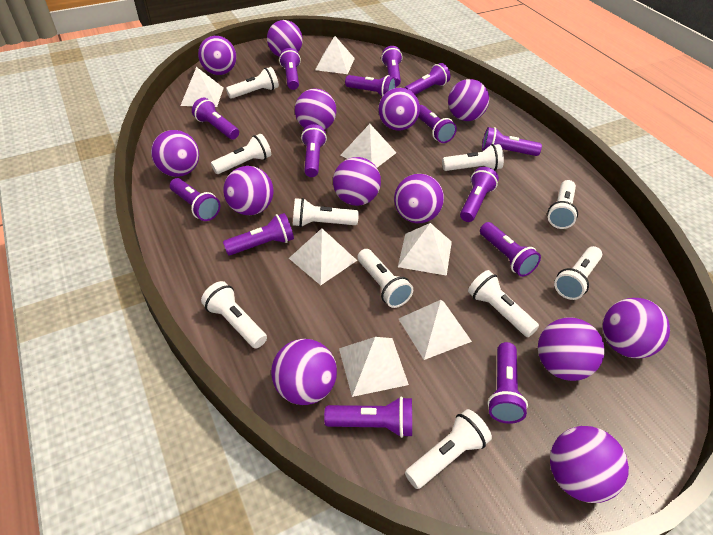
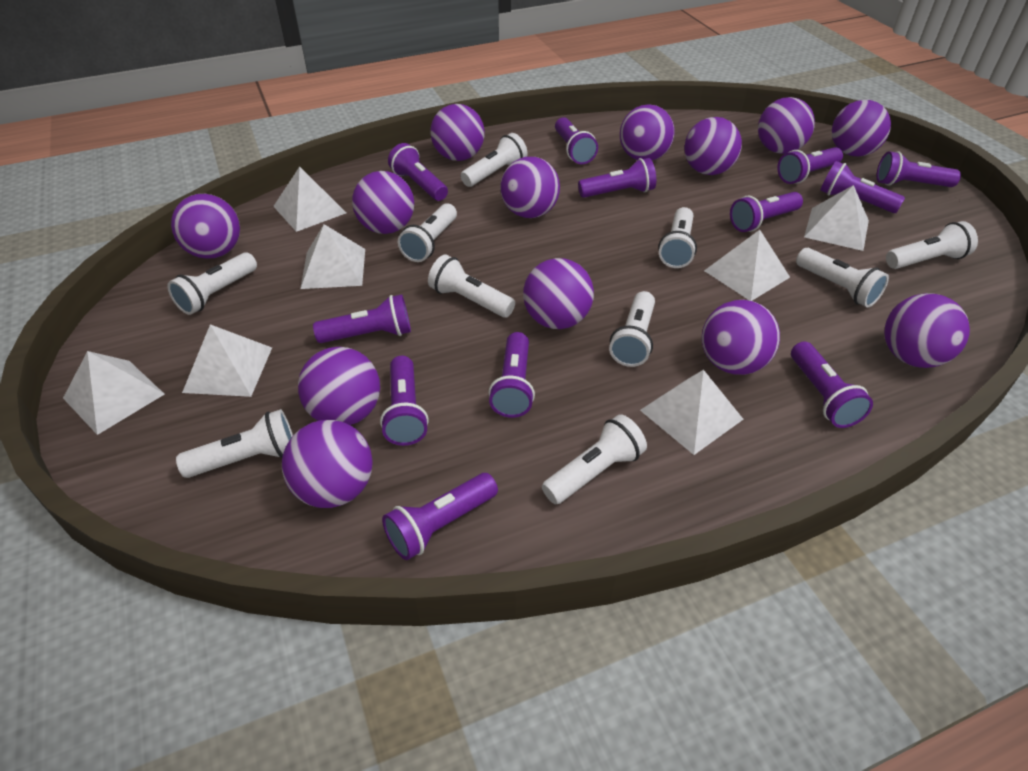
purple flashlight: 14 -> 12

